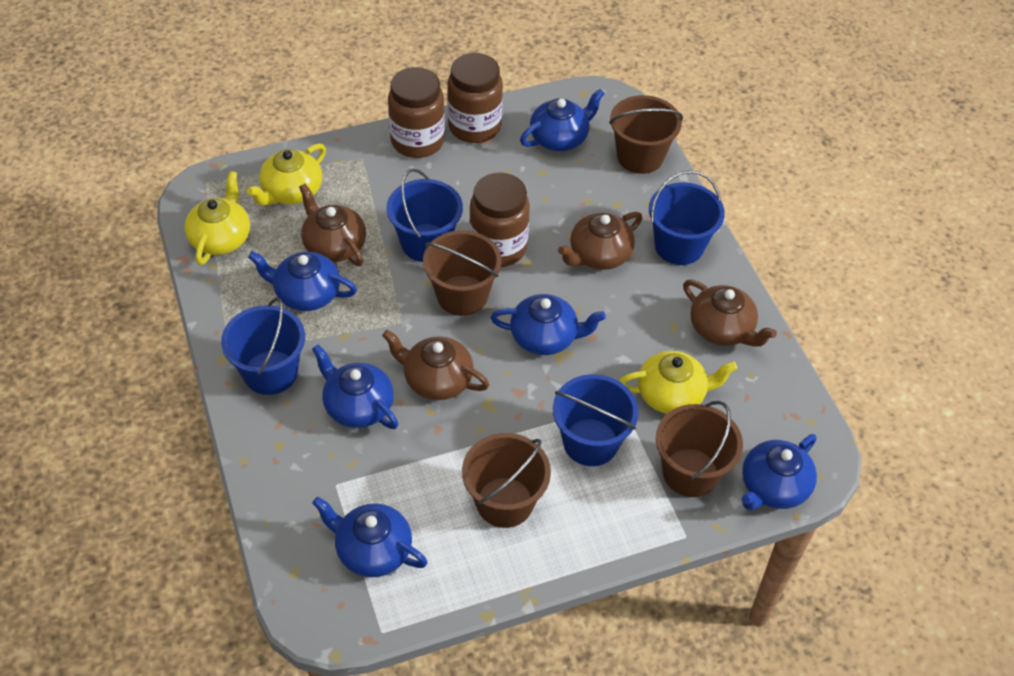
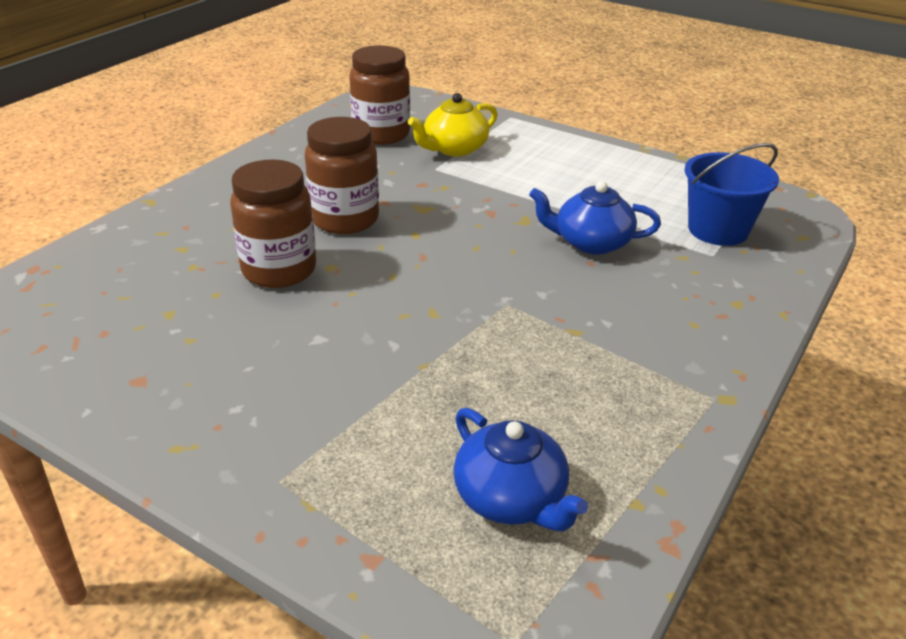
blue bucket: 4 -> 1
blue teapot: 6 -> 2
brown bucket: 4 -> 0
brown teapot: 4 -> 0
yellow teapot: 3 -> 1

